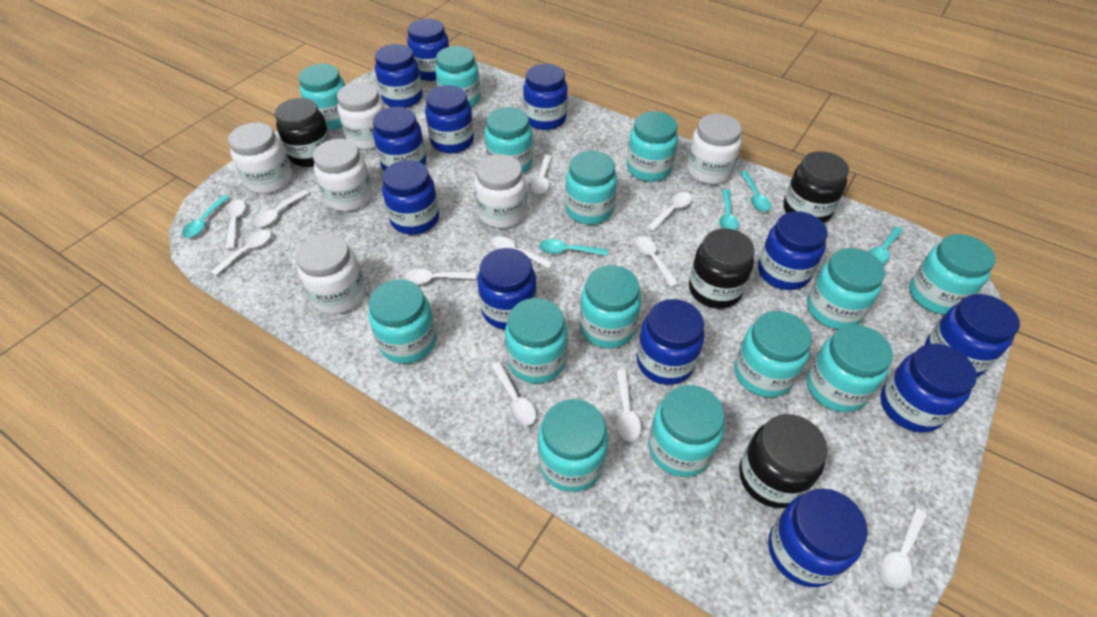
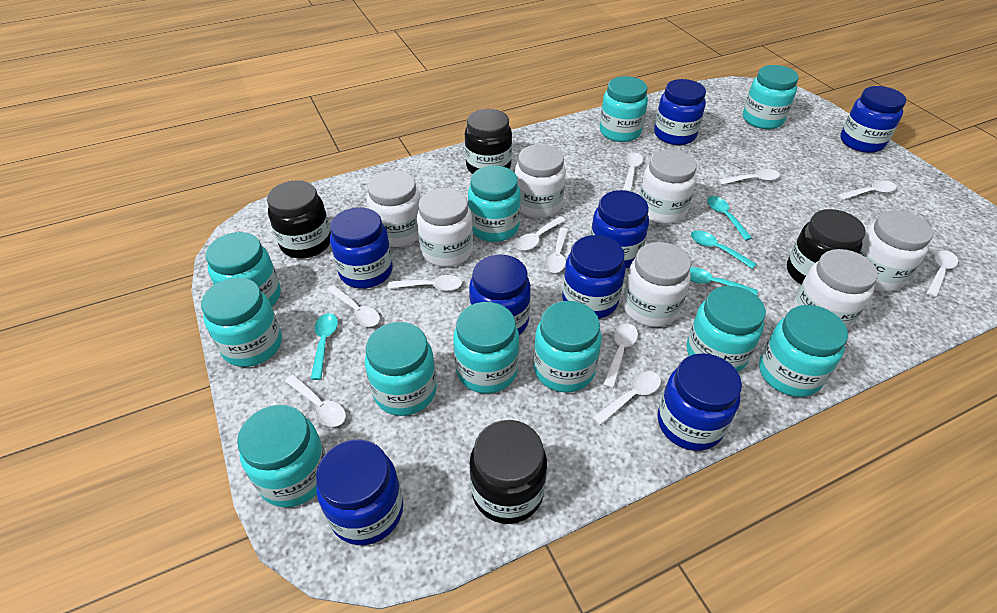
blue jar: 12 -> 8
turquoise jar: 14 -> 11
turquoise spoon: 5 -> 4
white jar: 6 -> 7

